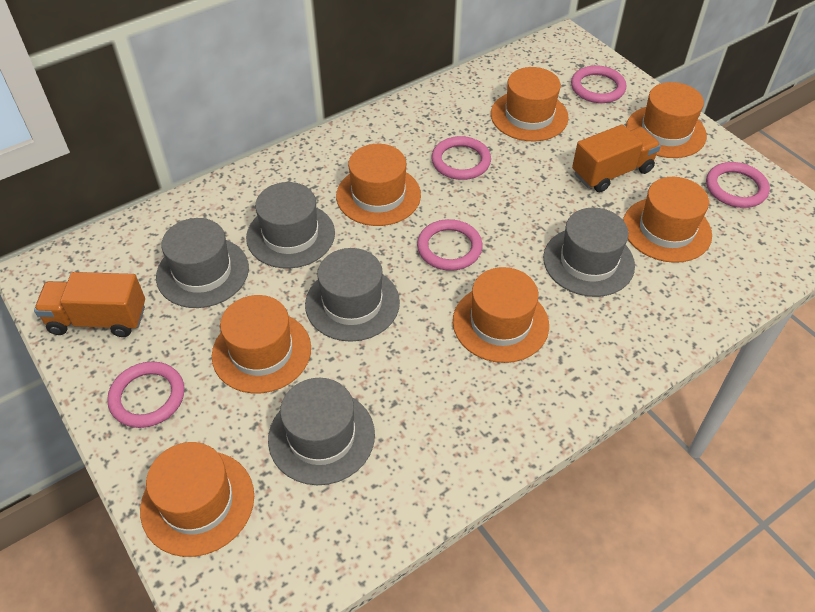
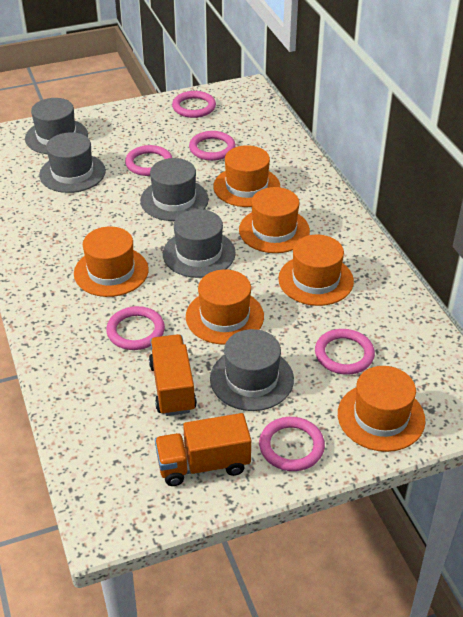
orange hat: 7 -> 6
pink ring: 5 -> 6

